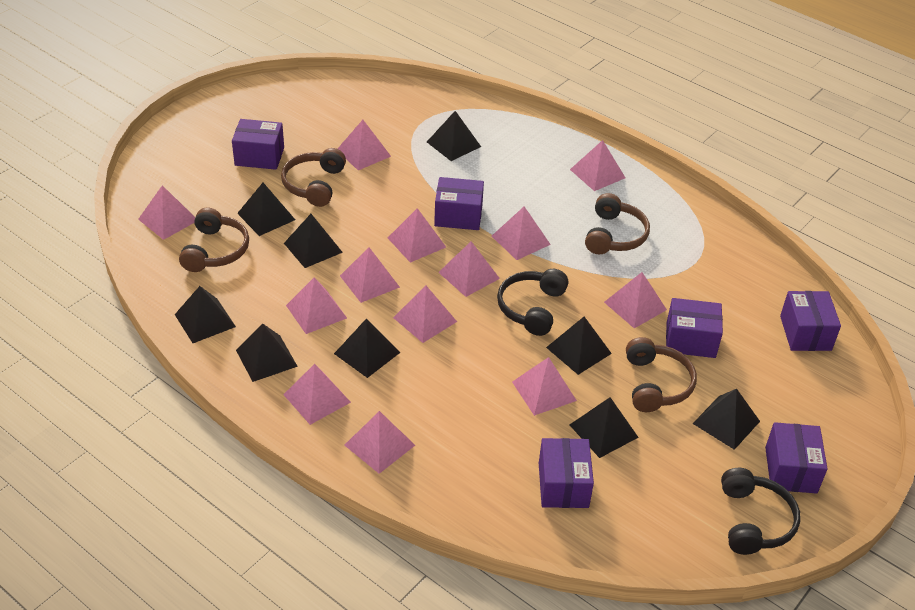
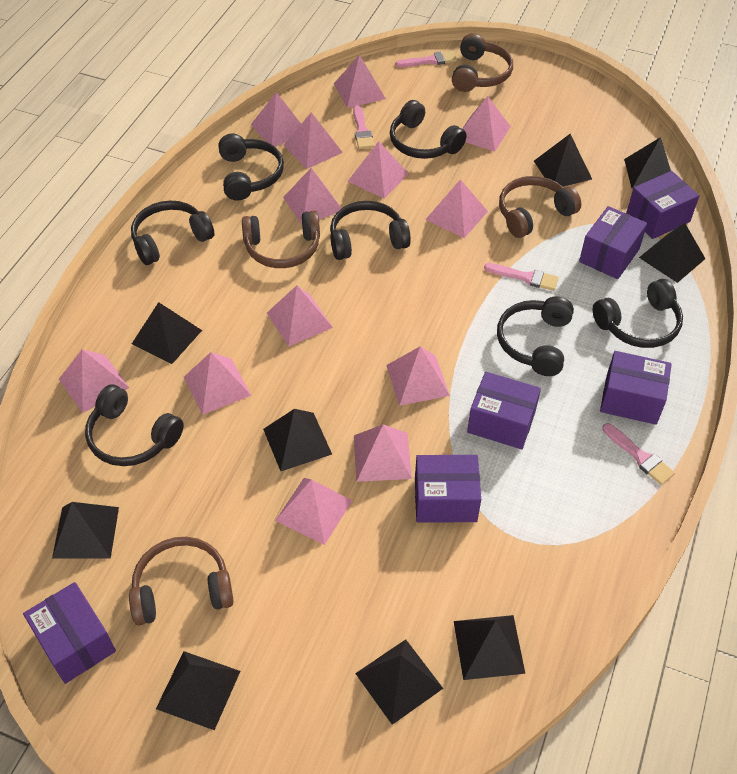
black headphones: 2 -> 7
pink brush: 0 -> 4

